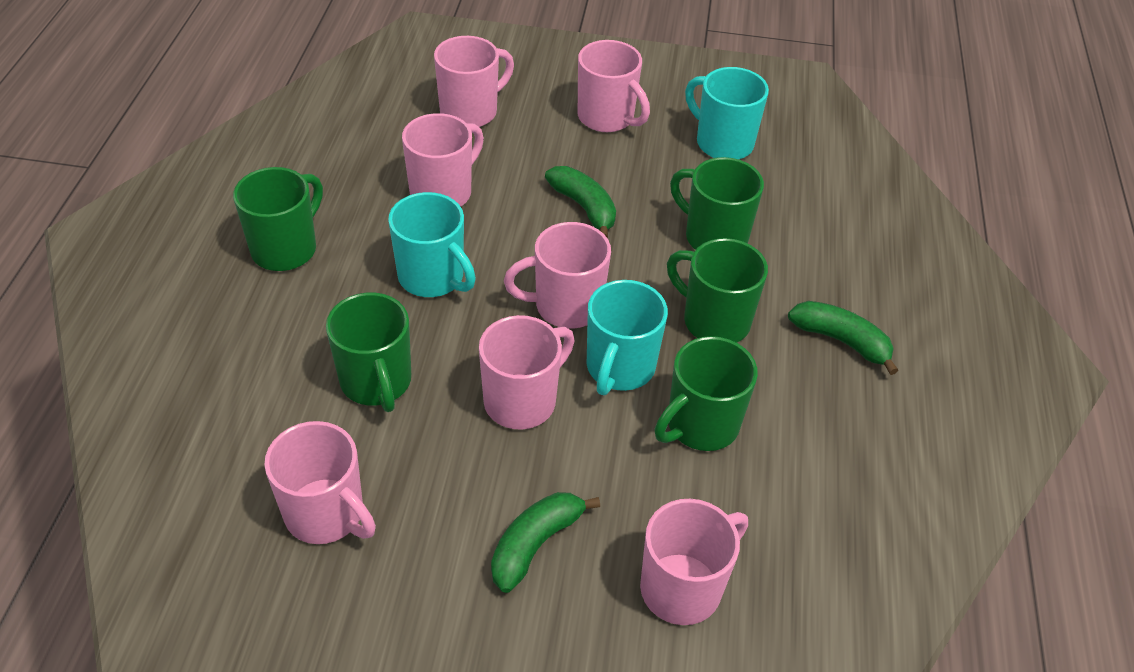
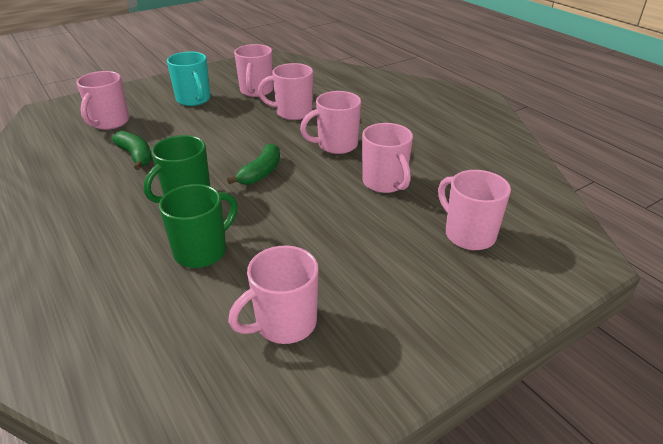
green banana: 3 -> 2
green mug: 5 -> 2
turquoise mug: 3 -> 1

